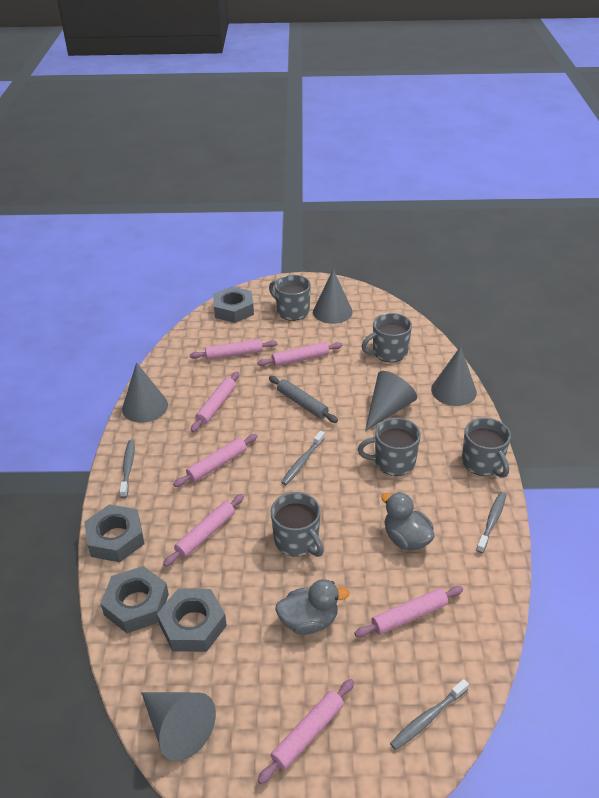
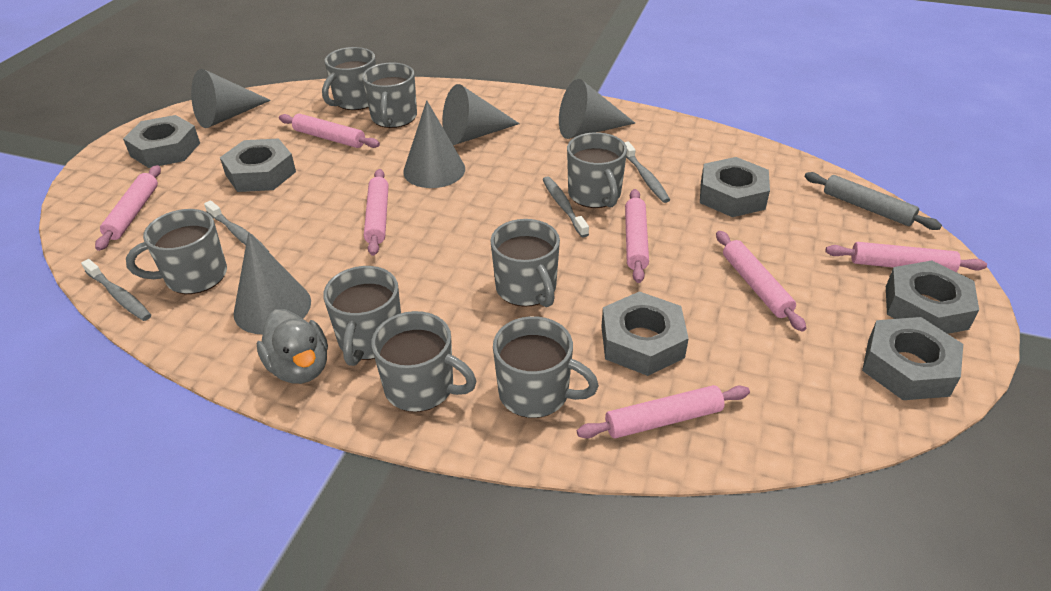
grey duck: 2 -> 1
grey mug: 5 -> 8
grey nut: 4 -> 6

